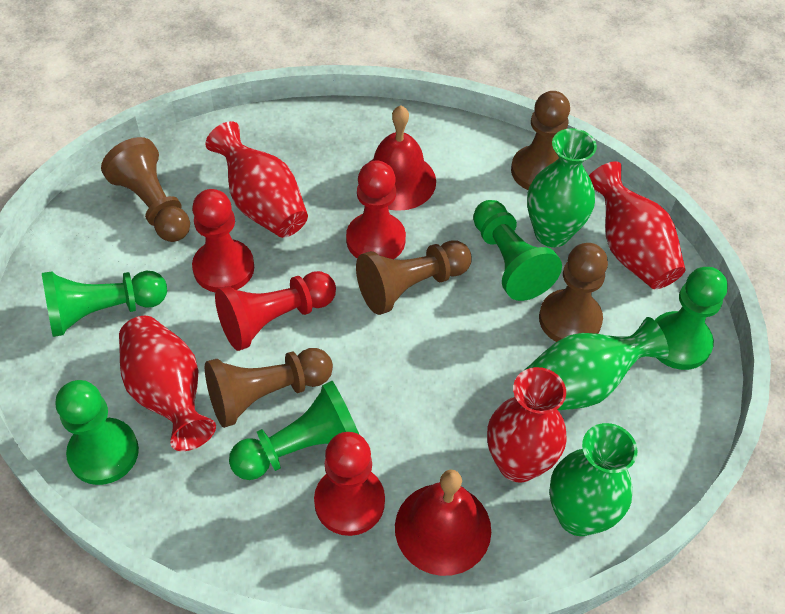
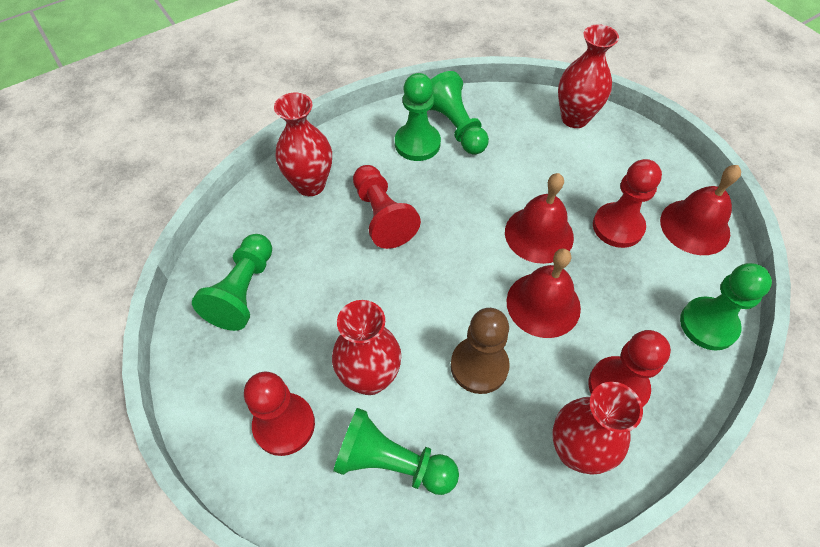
brown pawn: 5 -> 1
green vase: 3 -> 0
red bell: 2 -> 3

